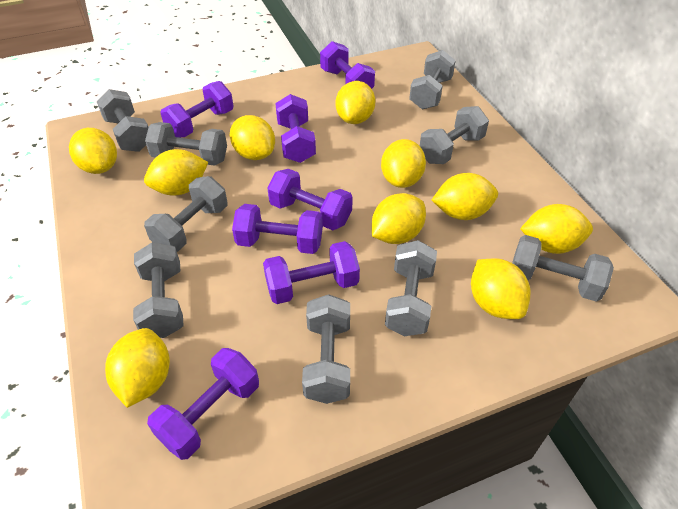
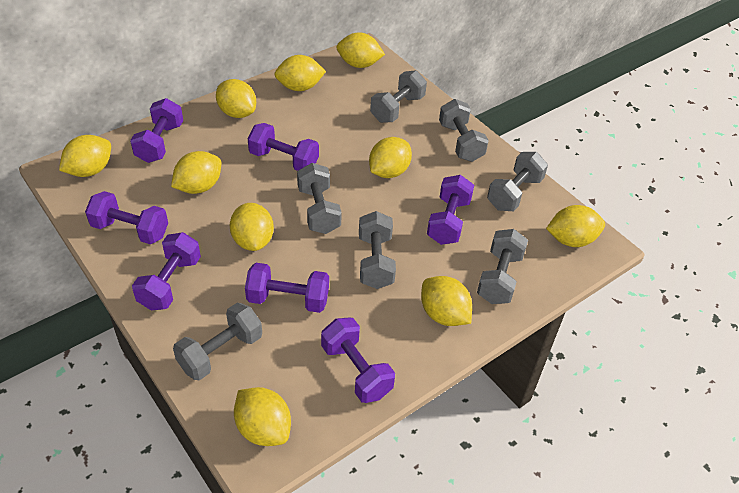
grey dumbbell: 9 -> 7

